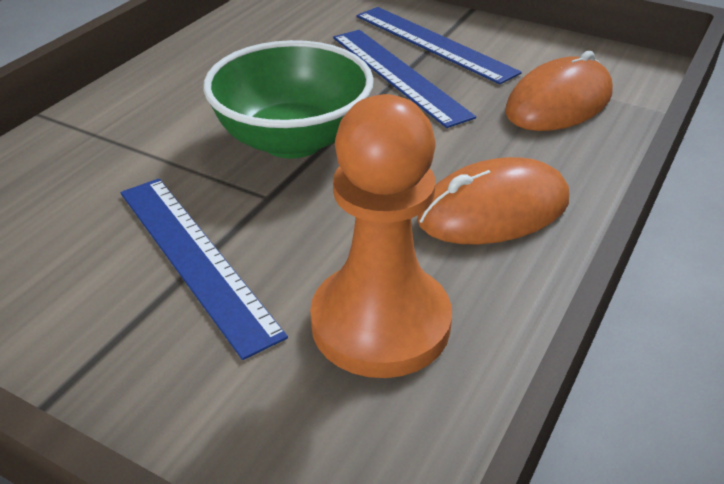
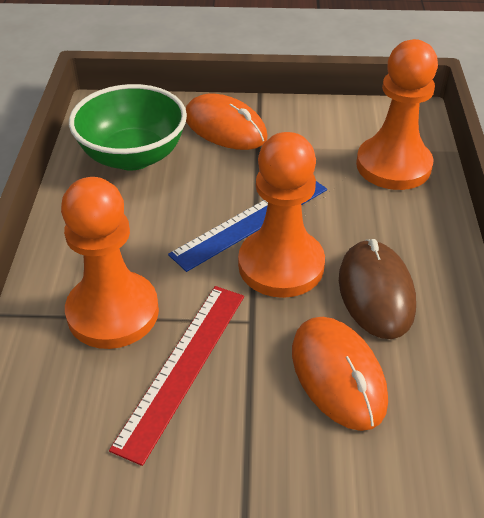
blue ruler: 3 -> 1
brown mouse: 0 -> 1
orange pawn: 1 -> 3
red ruler: 0 -> 1

